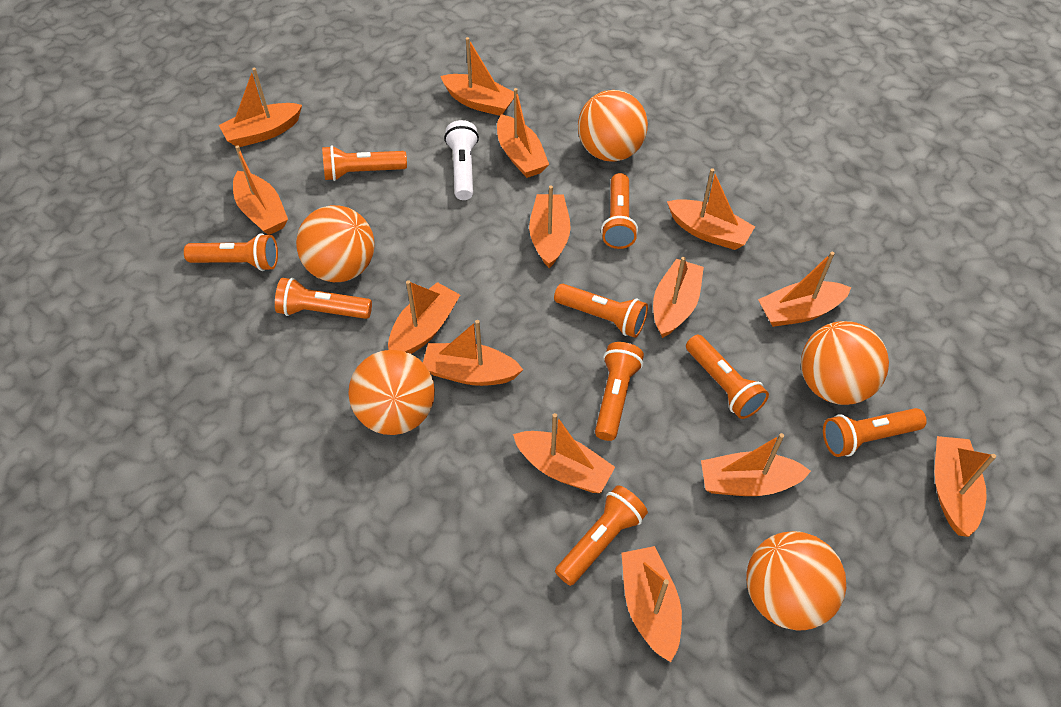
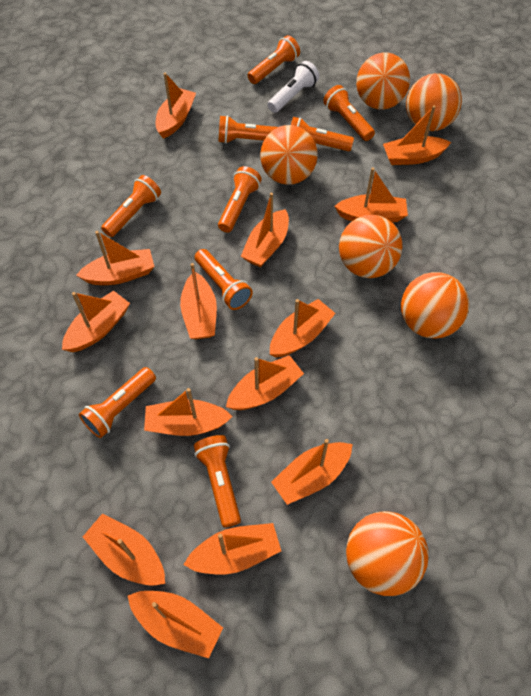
orange ball: 5 -> 6

